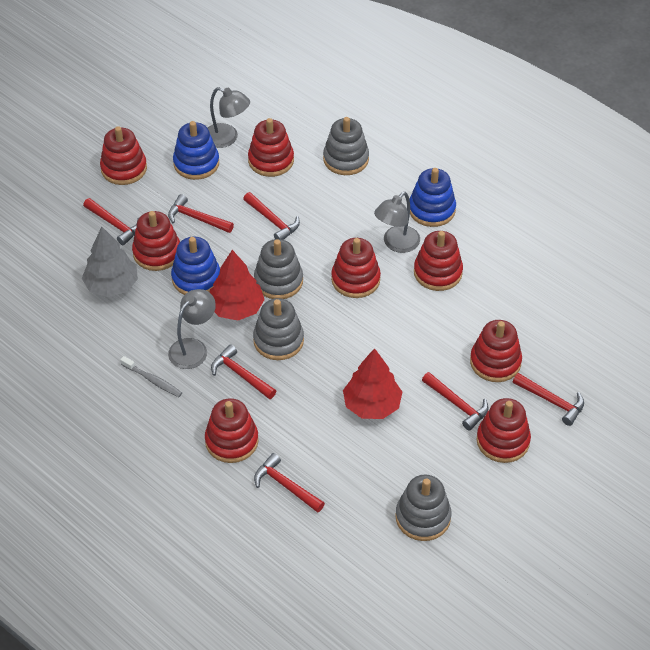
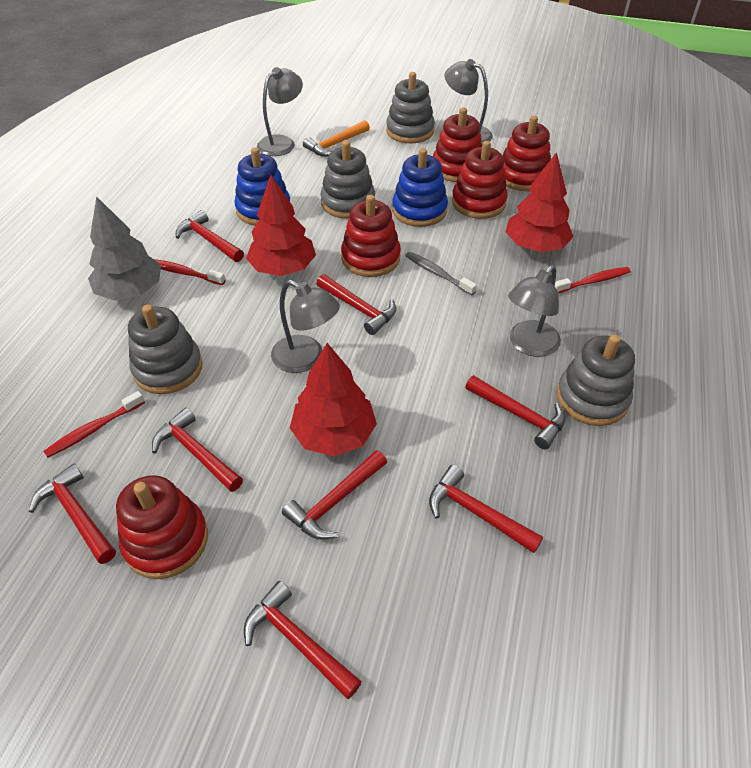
blue stacking toy: 3 -> 2
grey lamp: 3 -> 4
orange hammer: 0 -> 1
red hammer: 7 -> 8
red stacking toy: 8 -> 5
red toothbrush: 0 -> 3
red tree: 2 -> 3

